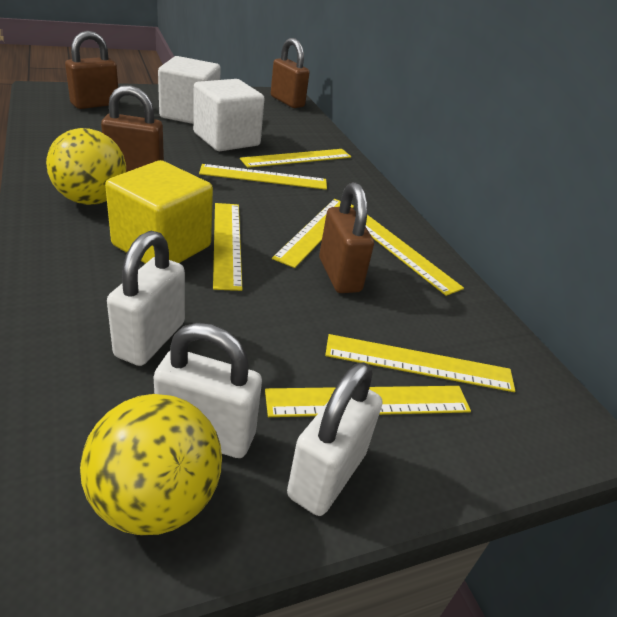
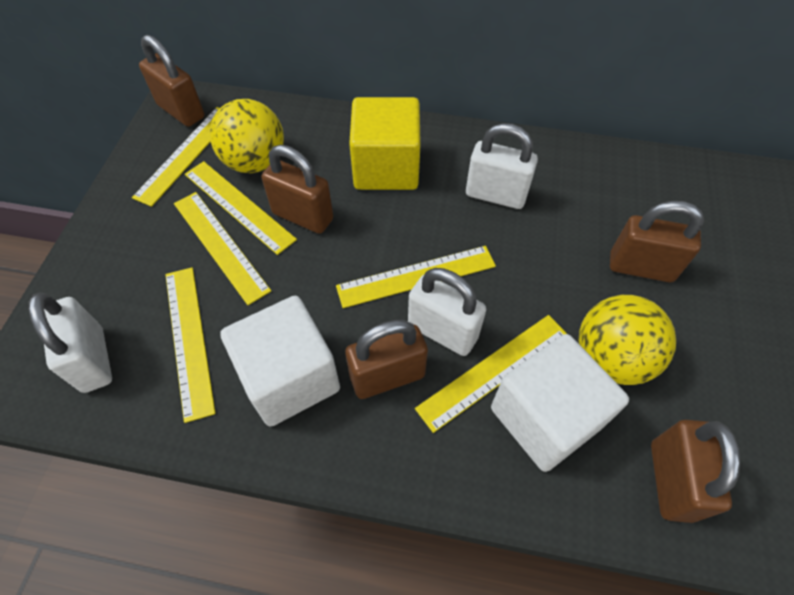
brown padlock: 4 -> 5
yellow ruler: 7 -> 6

